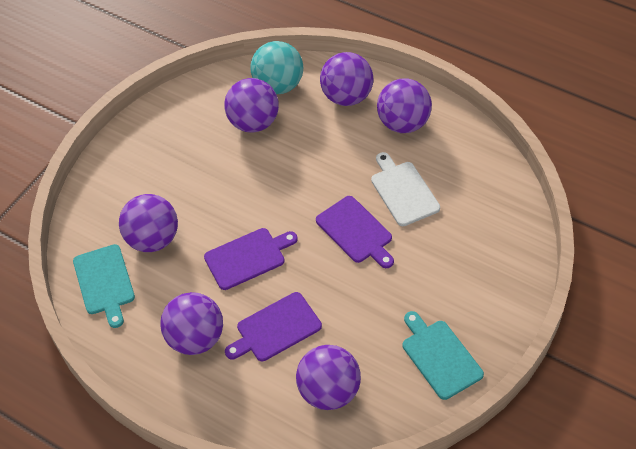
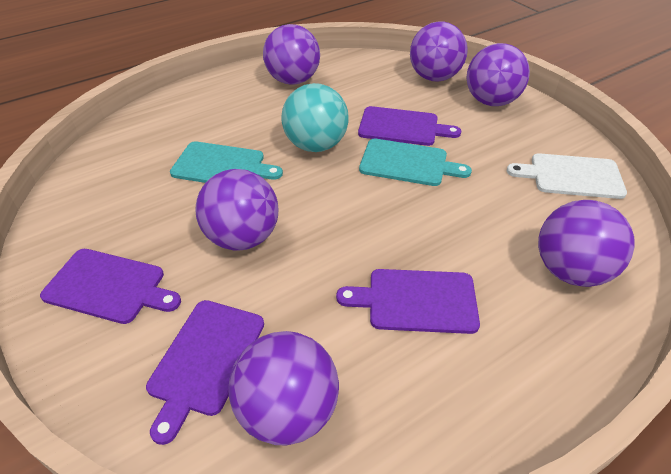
purple cutting board: 3 -> 4

